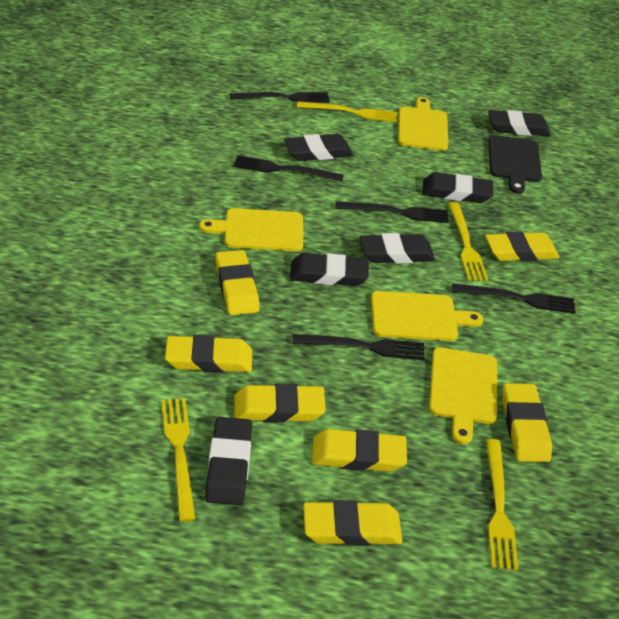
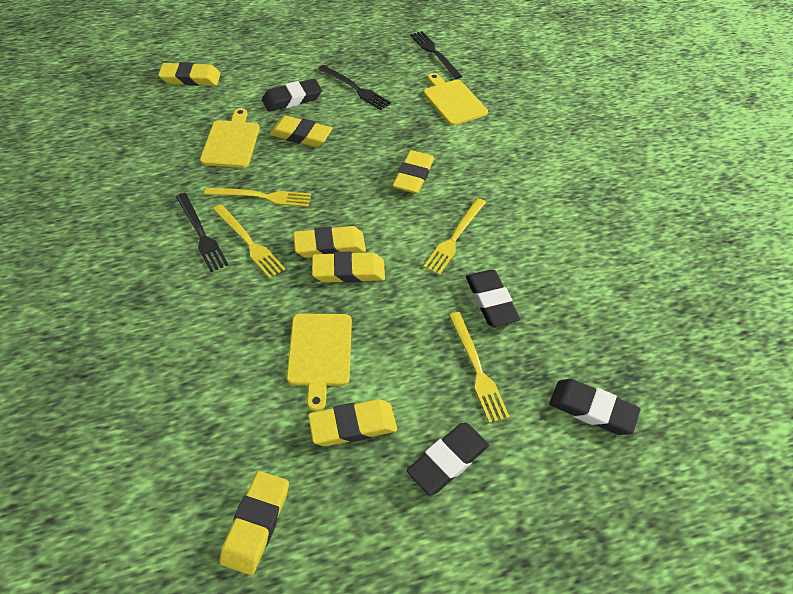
black cutting board: 1 -> 0
black eraser: 6 -> 4
black fork: 5 -> 3
yellow cutting board: 4 -> 3

